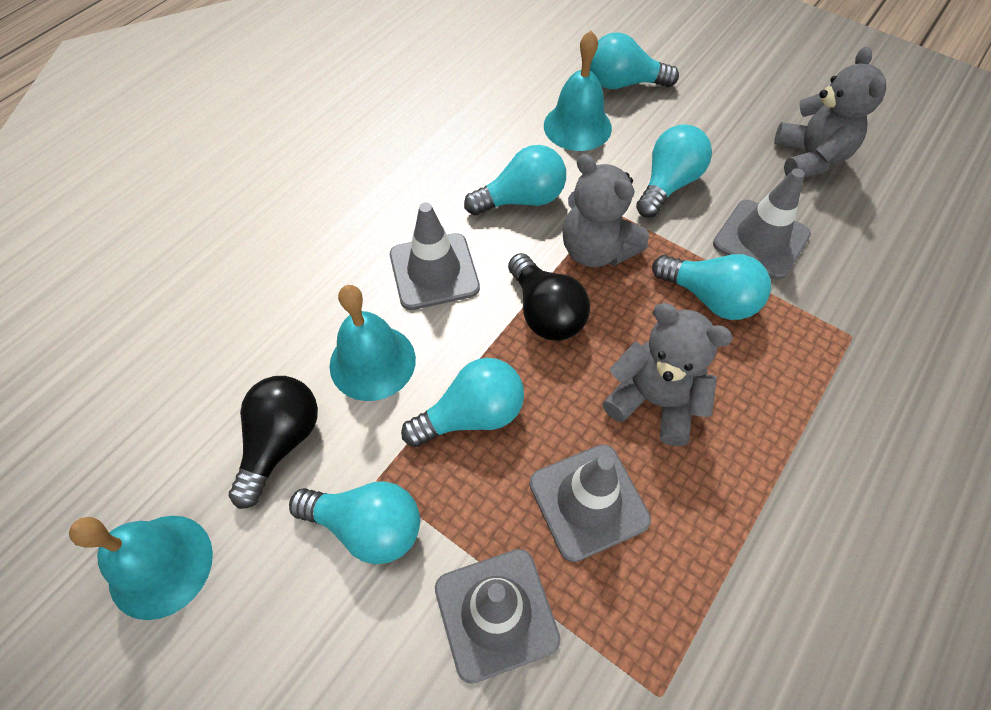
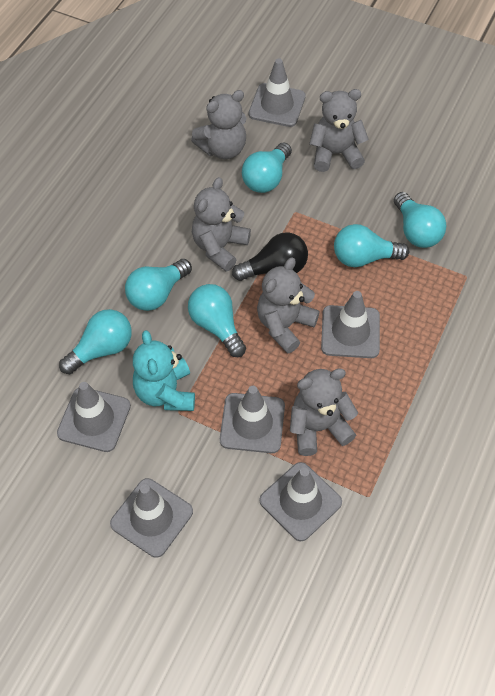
black light bulb: 2 -> 1
grey teddy bear: 3 -> 5
grey traffic cone: 4 -> 6
turquoise bell: 3 -> 0
turquoise teddy bear: 0 -> 1

